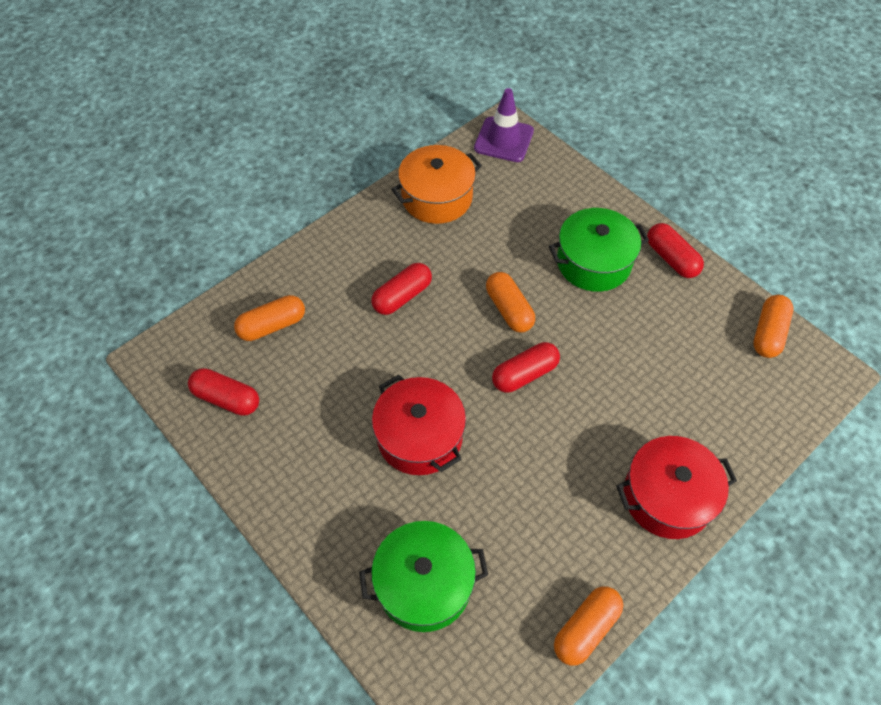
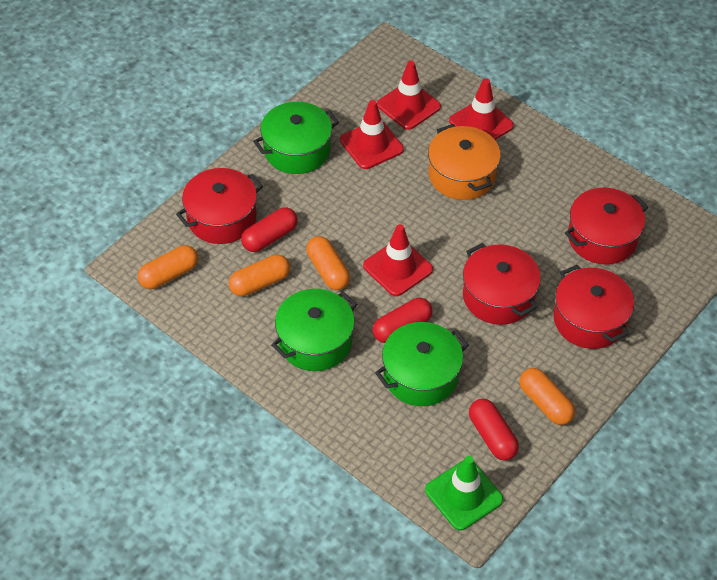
green pot: 2 -> 3
green traffic cone: 0 -> 1
purple traffic cone: 1 -> 0
red capsule: 4 -> 3
red pot: 2 -> 4
red traffic cone: 0 -> 4

